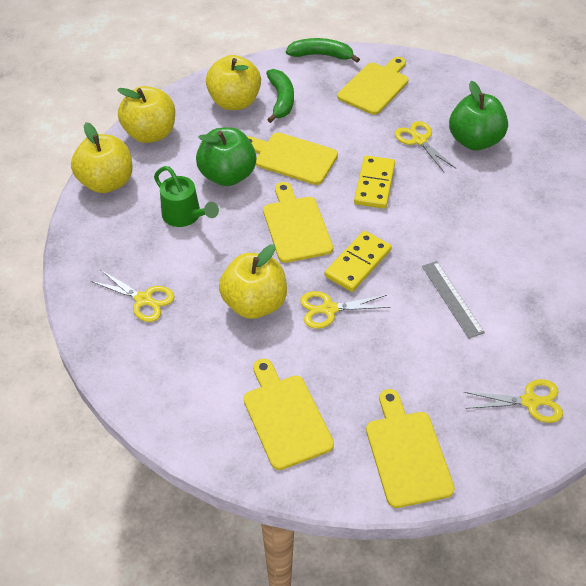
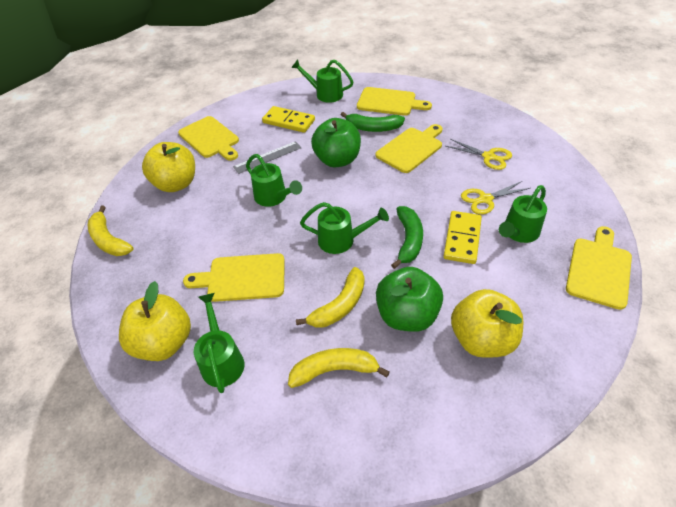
green watering can: 1 -> 5
yellow apple: 4 -> 3
yellow banana: 0 -> 3
yellow scissors: 4 -> 2

